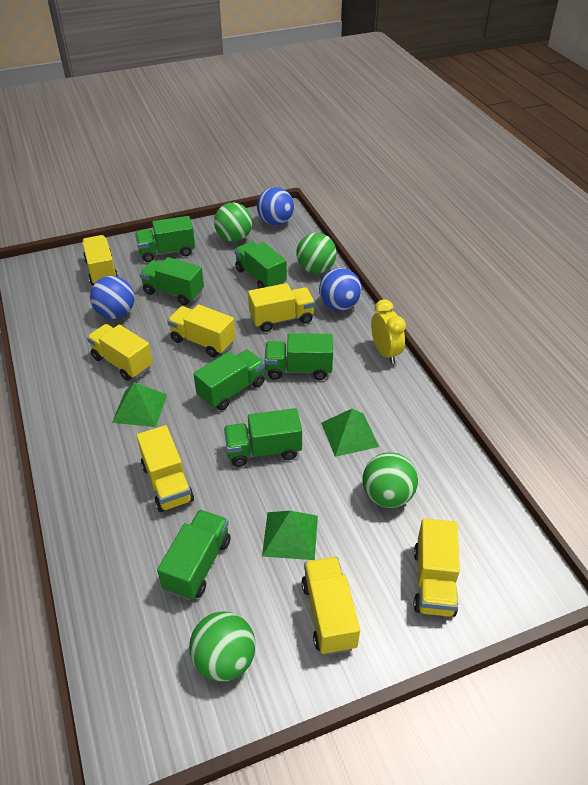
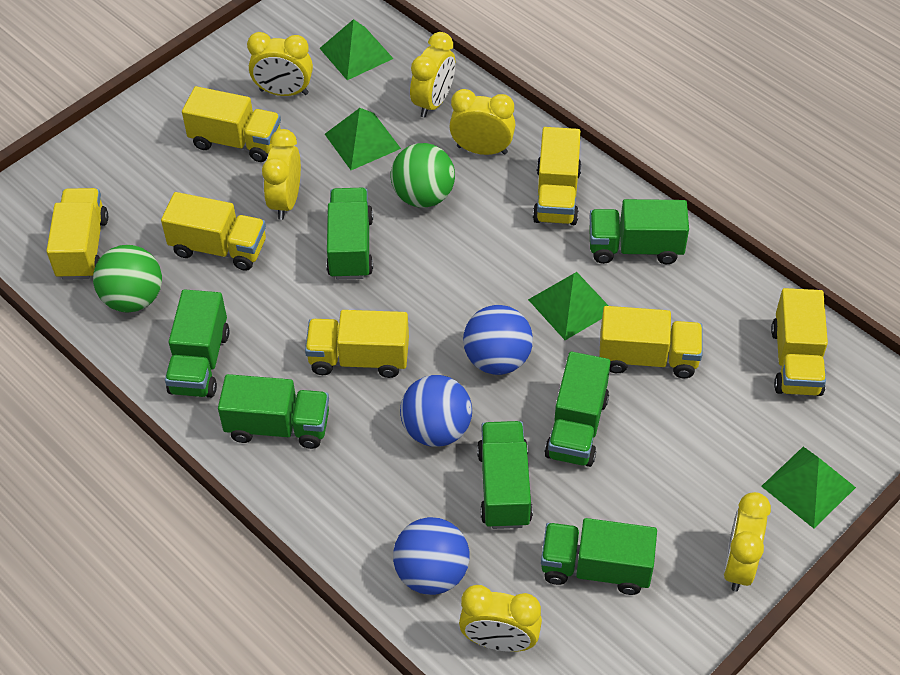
green ball: 4 -> 2
green pyramid: 3 -> 4
yellow clock: 1 -> 6

